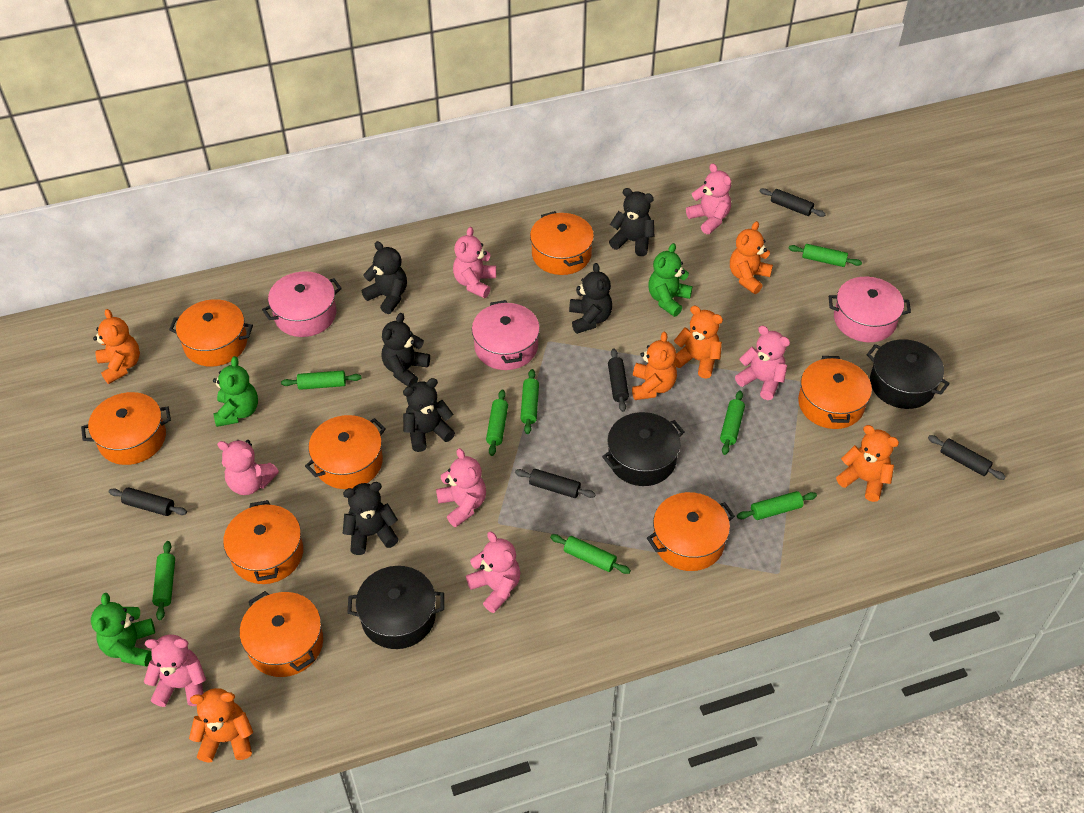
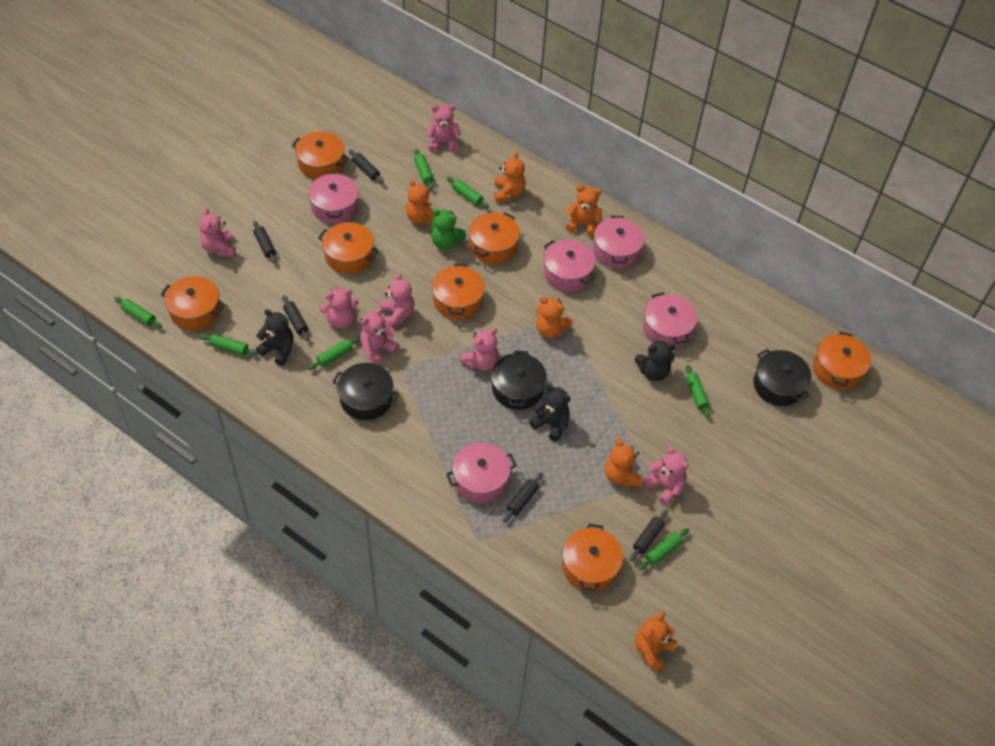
black teddy bear: 6 -> 3
green rolling pin: 8 -> 7
green teddy bear: 3 -> 1
orange pot: 8 -> 7
pink pot: 3 -> 5

